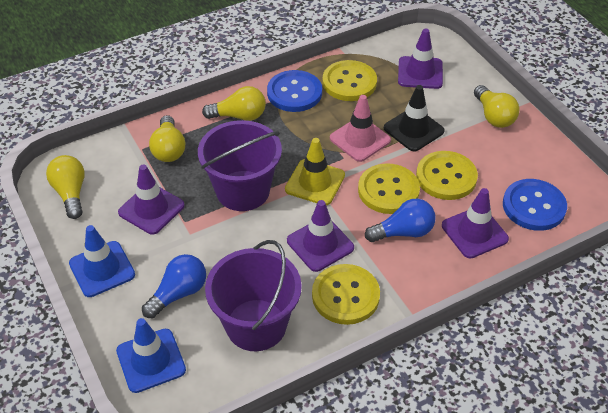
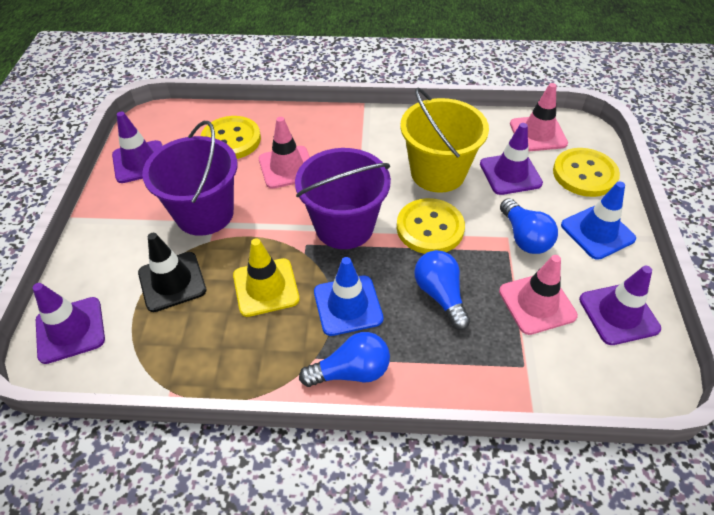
blue button: 2 -> 0
blue light bulb: 2 -> 3
pink traffic cone: 1 -> 3
yellow bucket: 0 -> 1
yellow button: 4 -> 3
yellow light bulb: 4 -> 0

